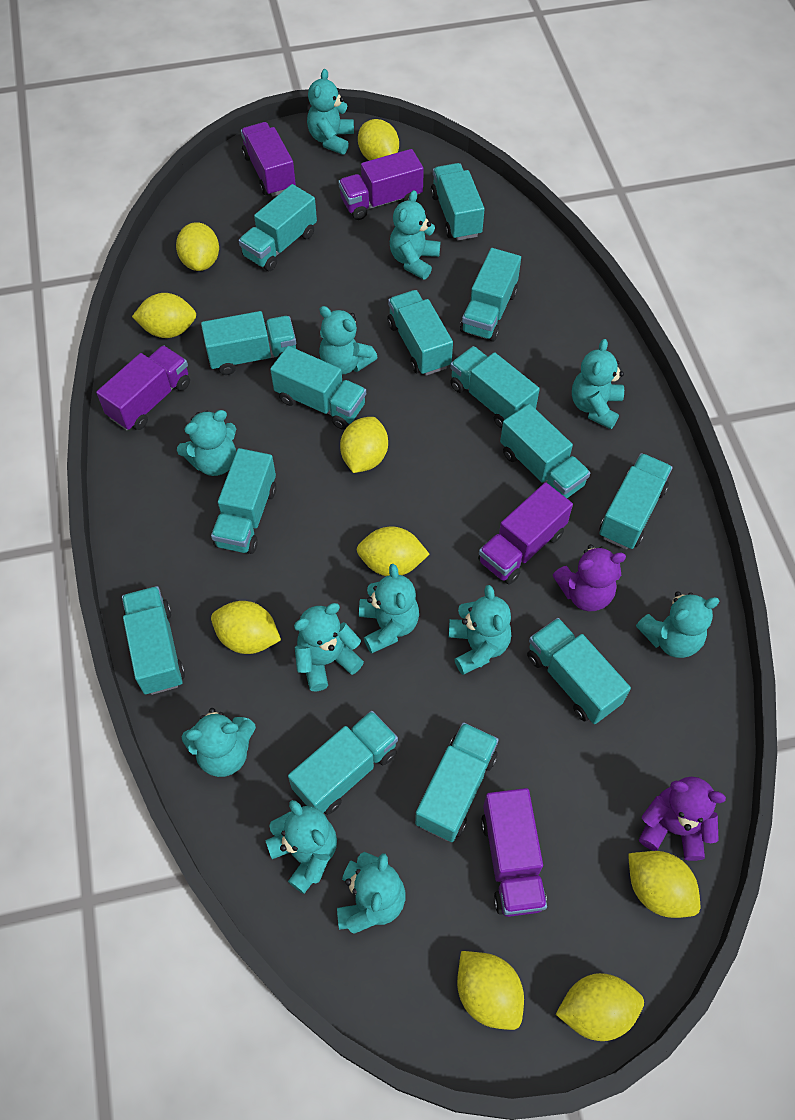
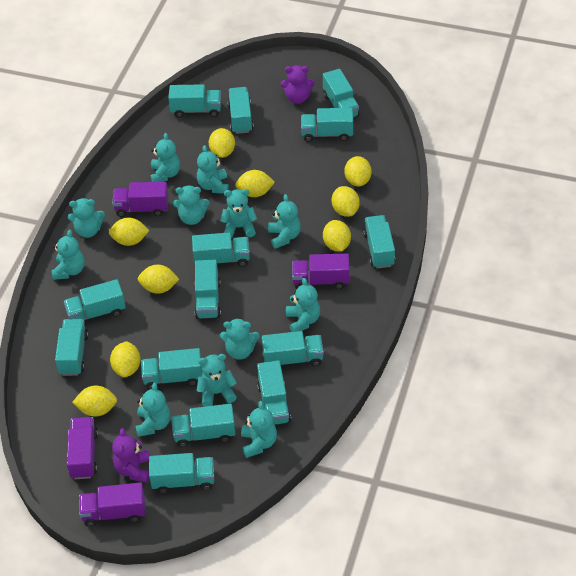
purple truck: 5 -> 4

